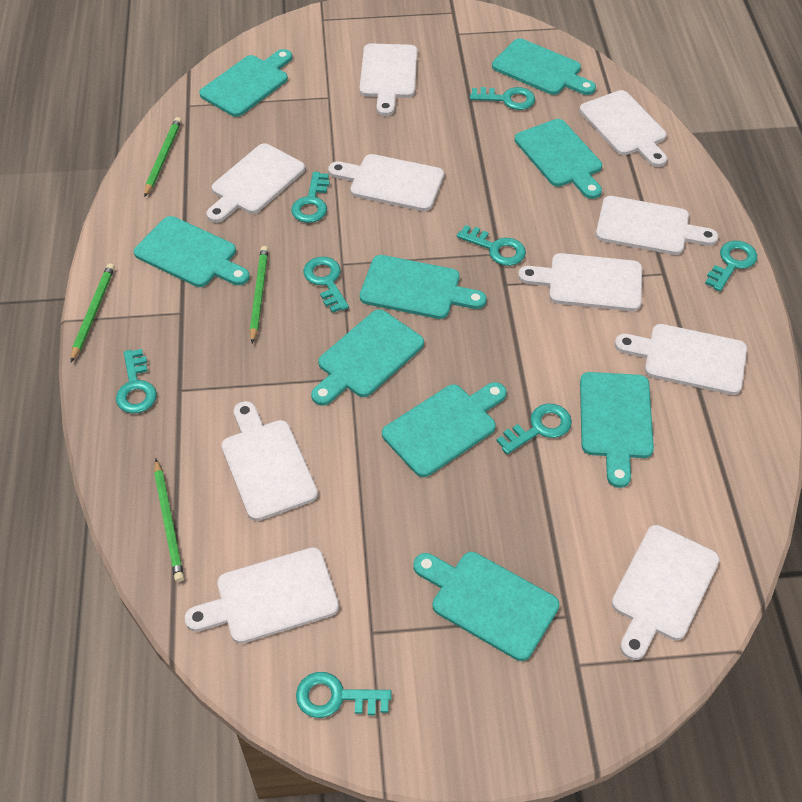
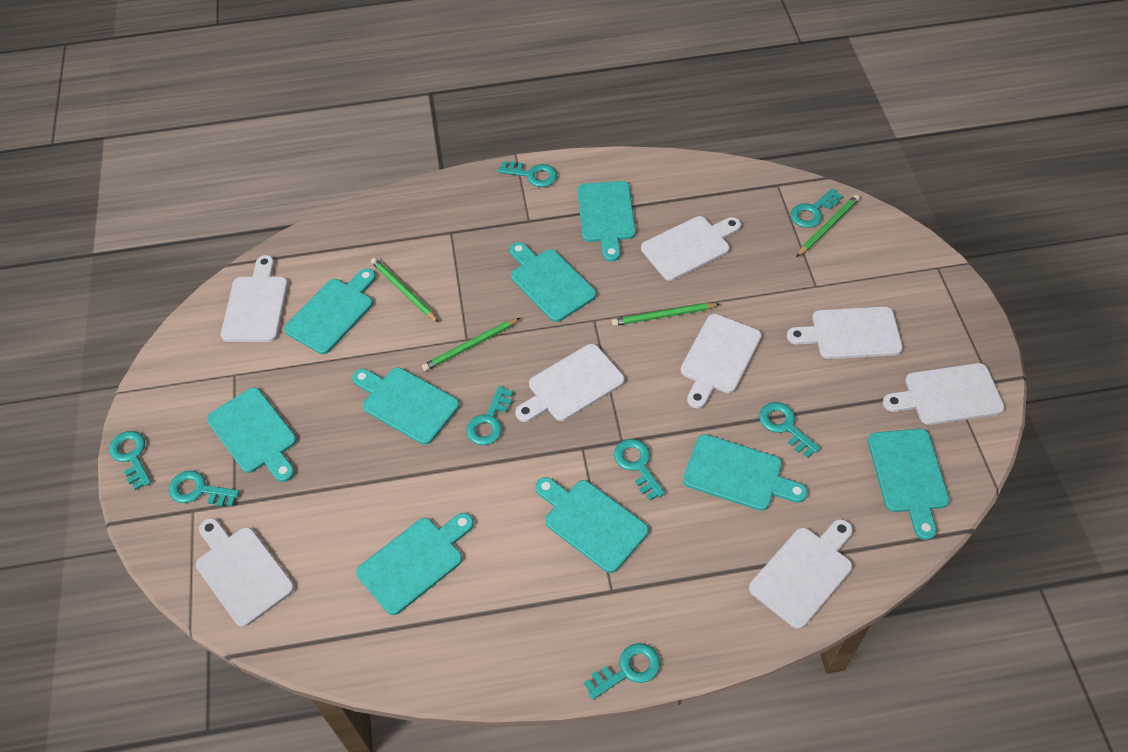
white cutting board: 10 -> 8

